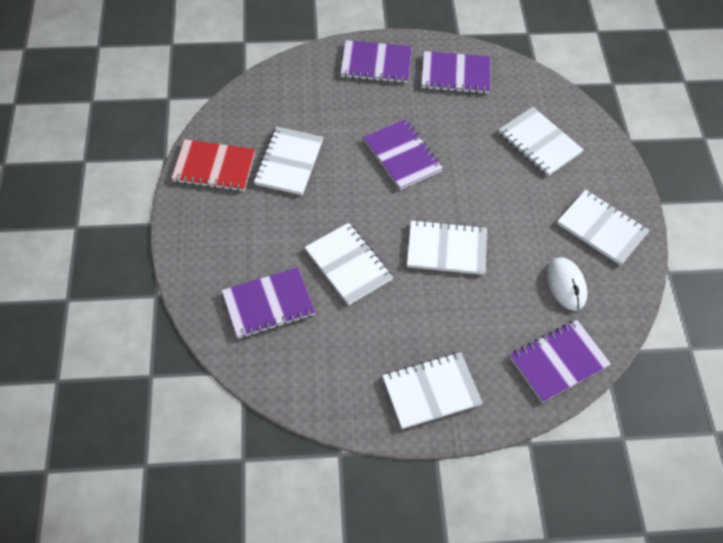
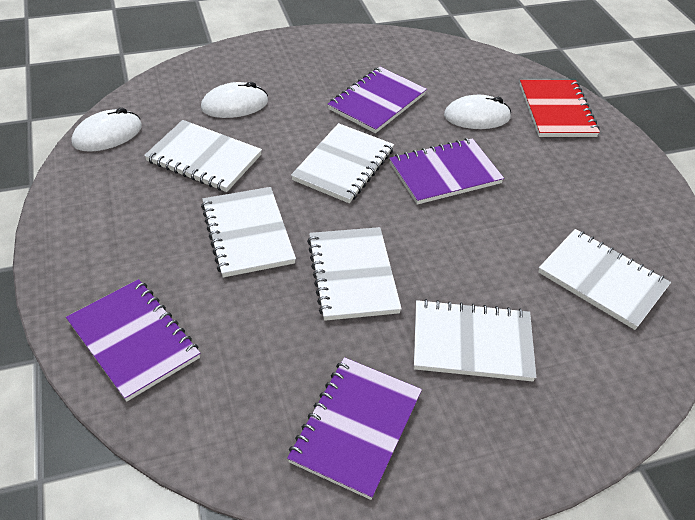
purple notebook: 5 -> 4
white mouse: 1 -> 3

